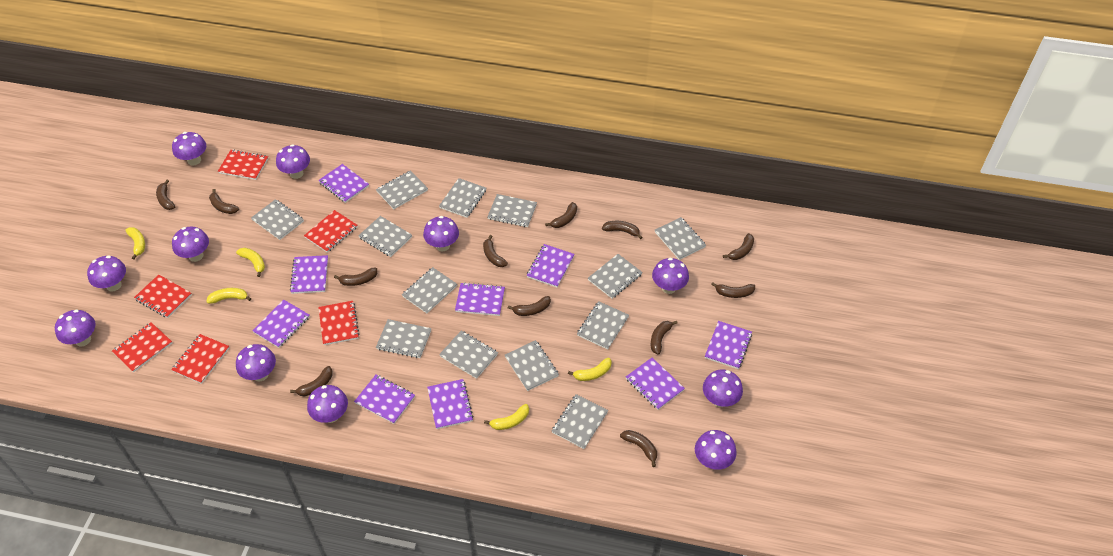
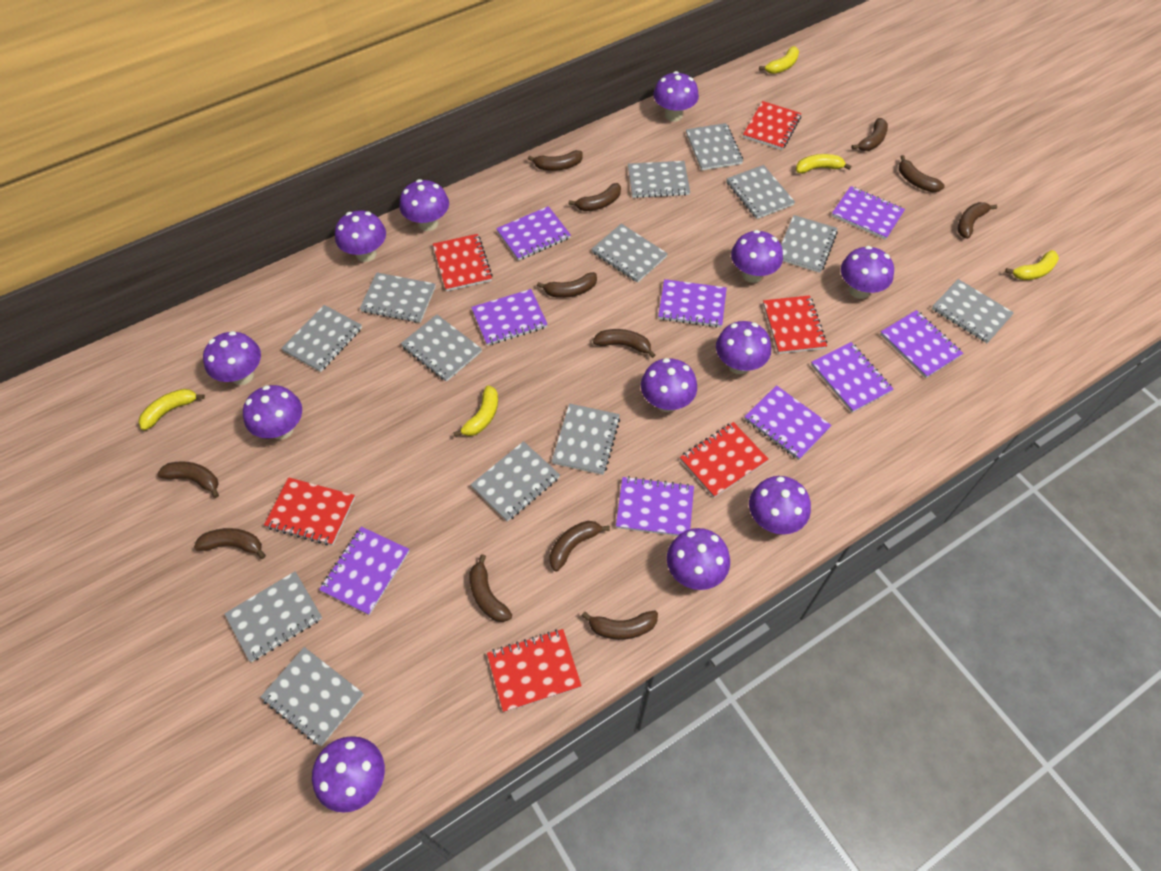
purple mushroom: 11 -> 12

